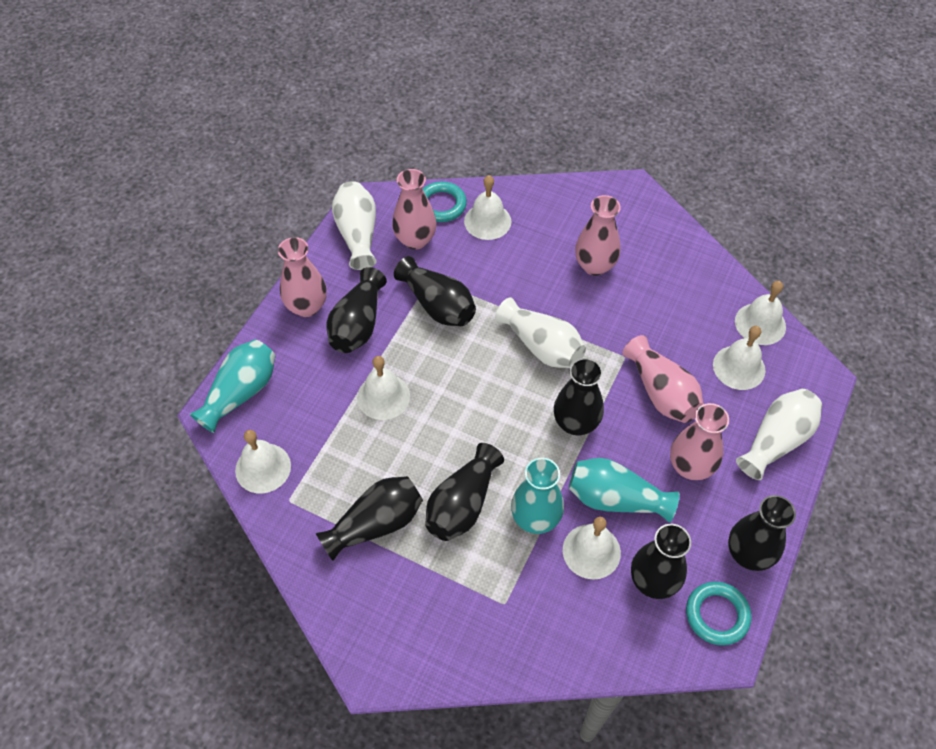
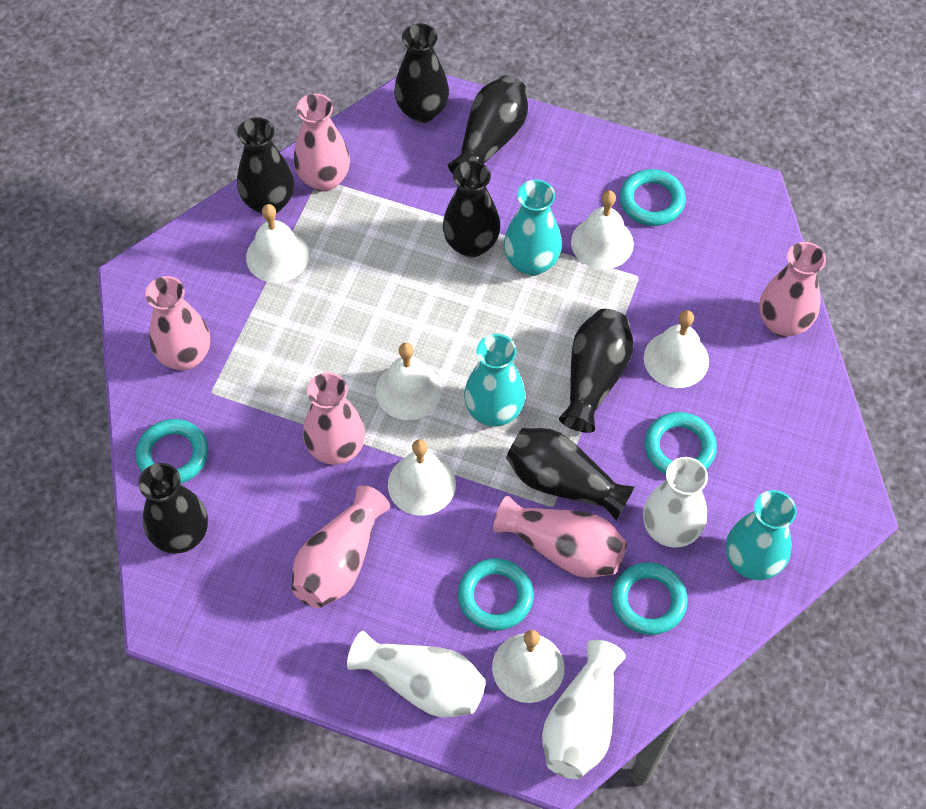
pink vase: 5 -> 6
turquoise ring: 2 -> 5

